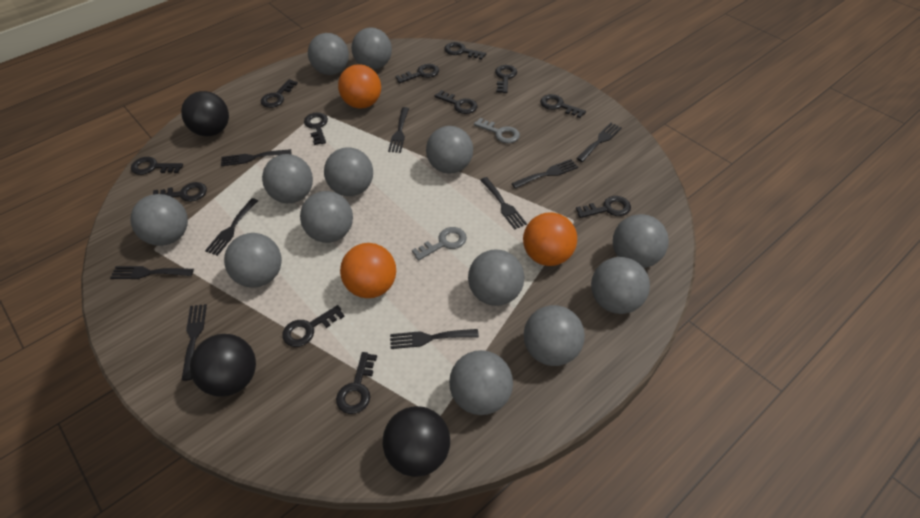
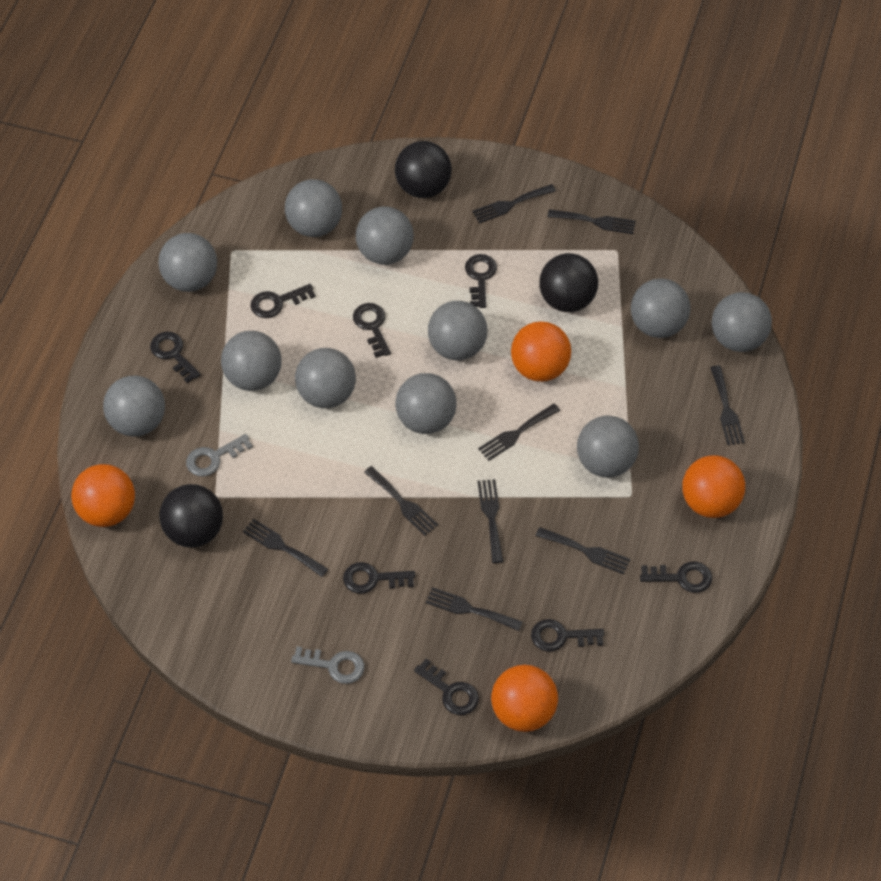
black key: 12 -> 8
grey ball: 13 -> 11
orange ball: 3 -> 4

